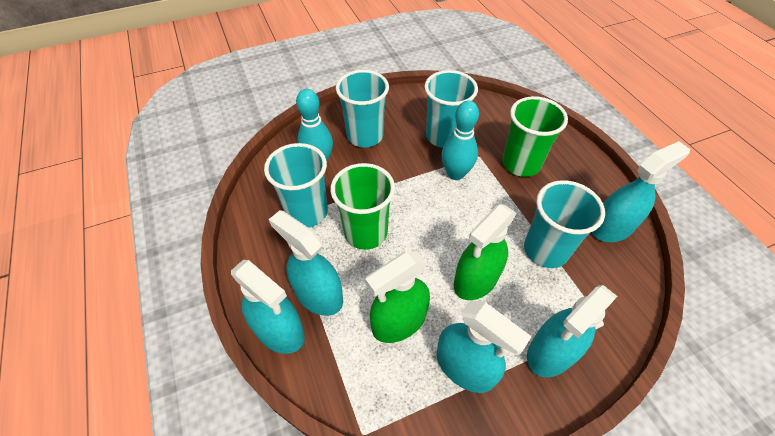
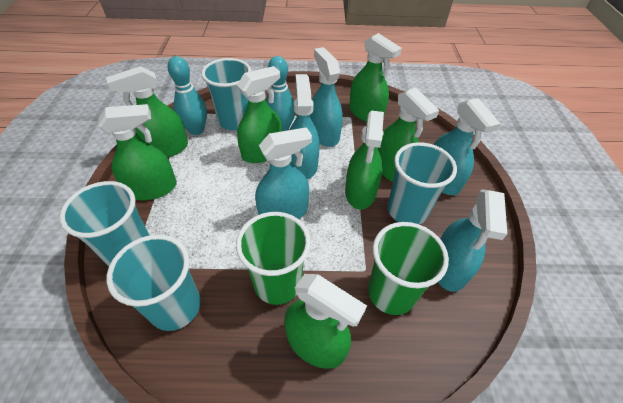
green spray bottle: 2 -> 7

